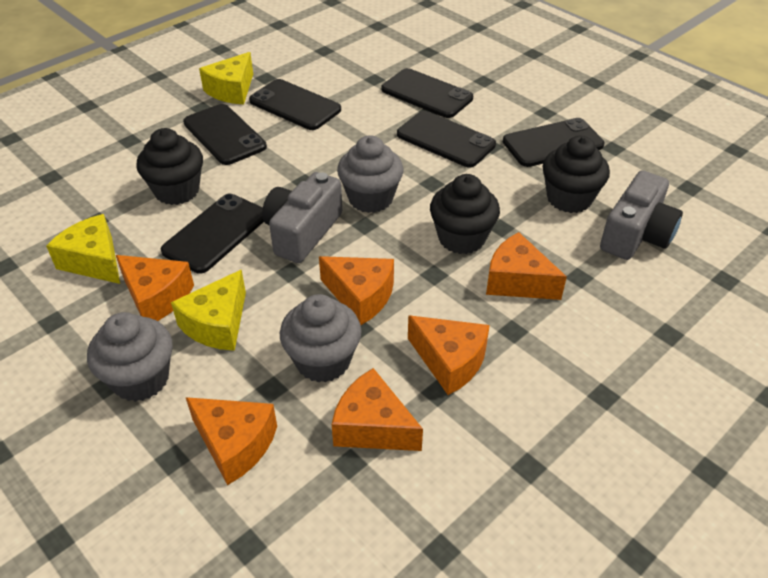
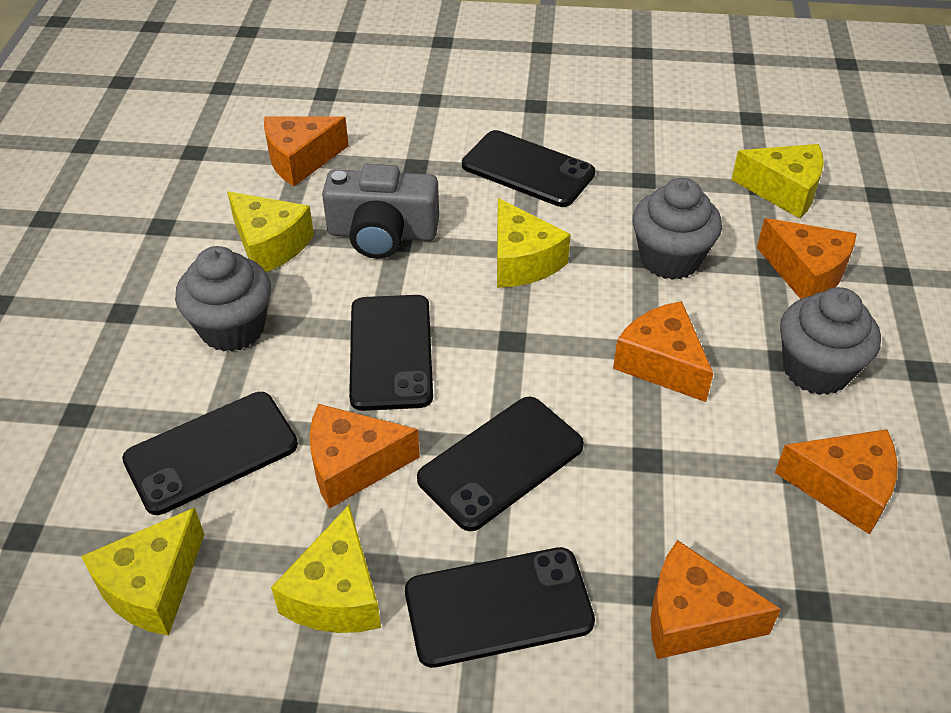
black cupcake: 3 -> 0
black phone: 6 -> 5
grey camera: 2 -> 1
yellow cheese: 3 -> 5

